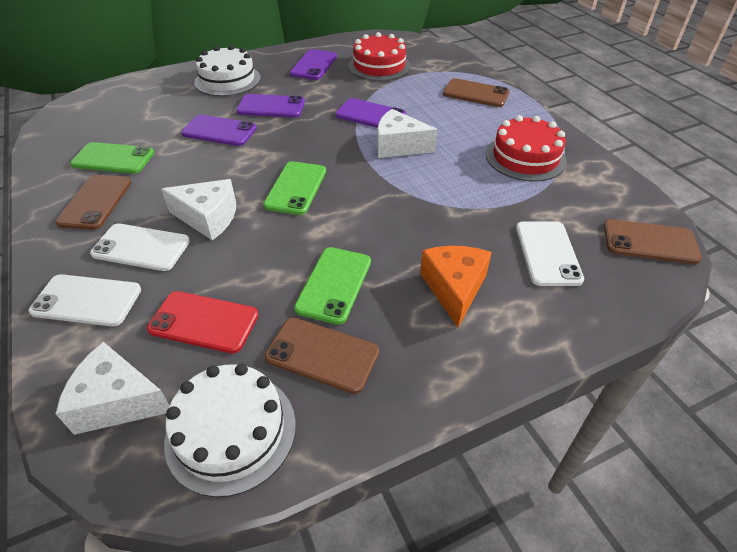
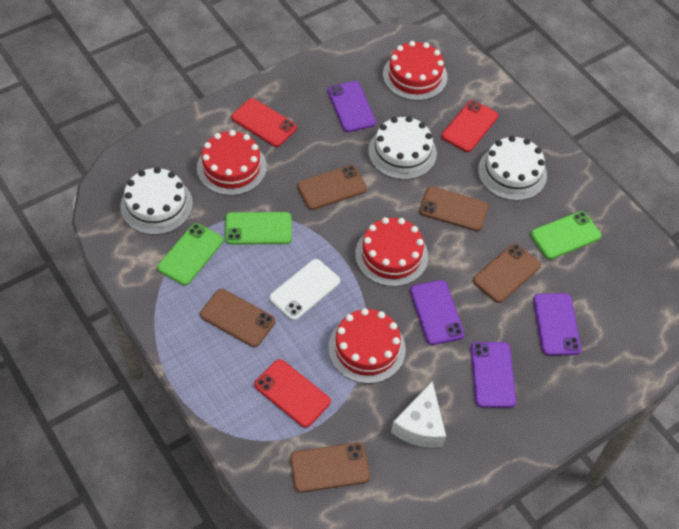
brown phone: 4 -> 5
orange cheese: 1 -> 0
red cake: 2 -> 4
red phone: 1 -> 3
white cake: 2 -> 3
white cheese: 3 -> 1
white phone: 3 -> 1

